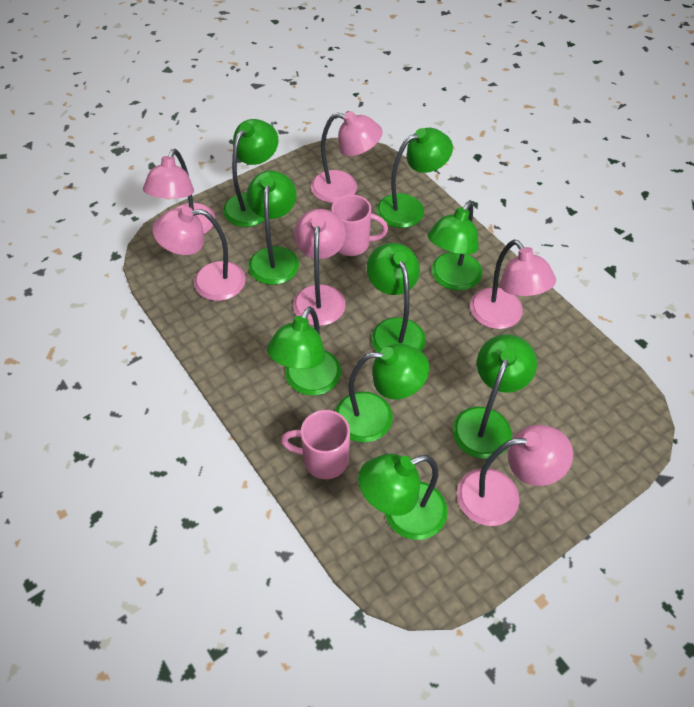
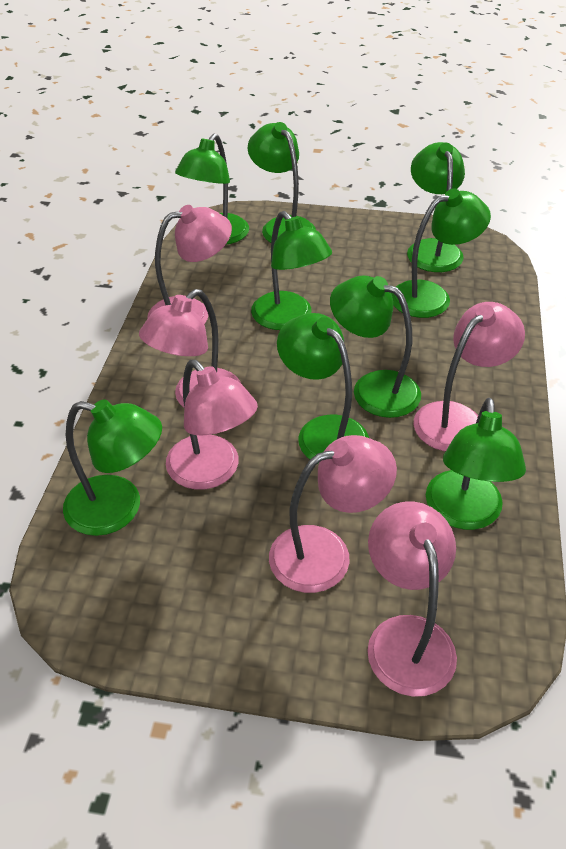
pink mug: 2 -> 0

